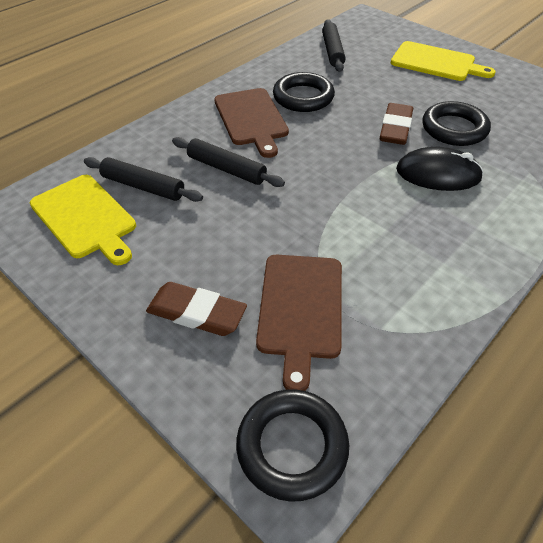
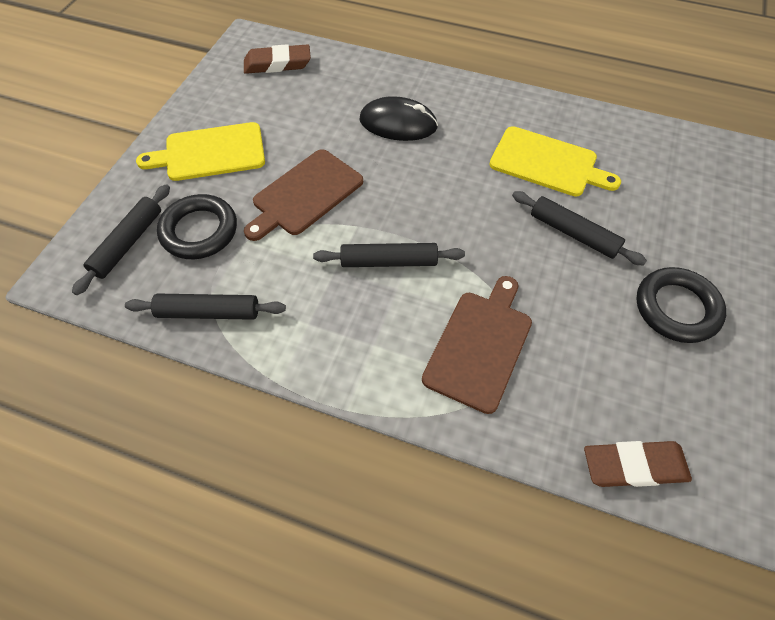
black ring: 3 -> 2
black rolling pin: 3 -> 4

